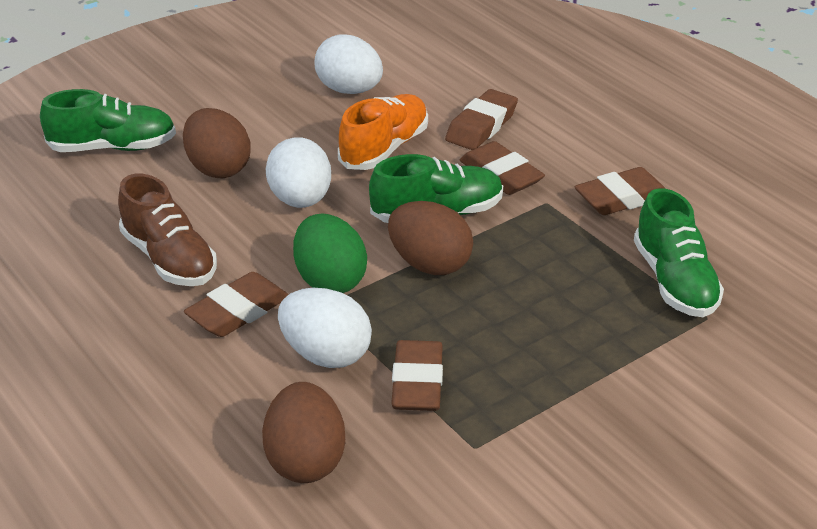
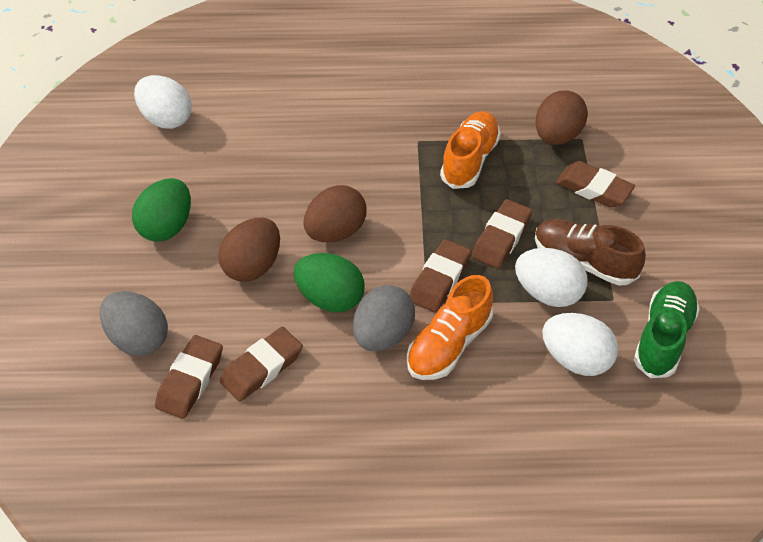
green egg: 1 -> 2
green shoe: 3 -> 1
grey egg: 0 -> 2
orange shoe: 1 -> 2

